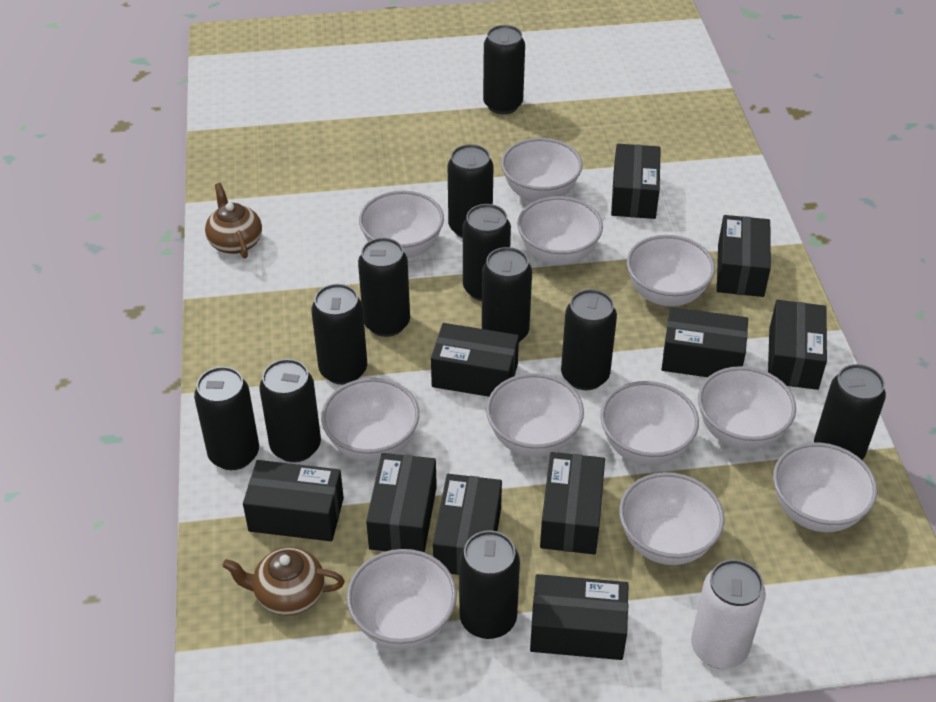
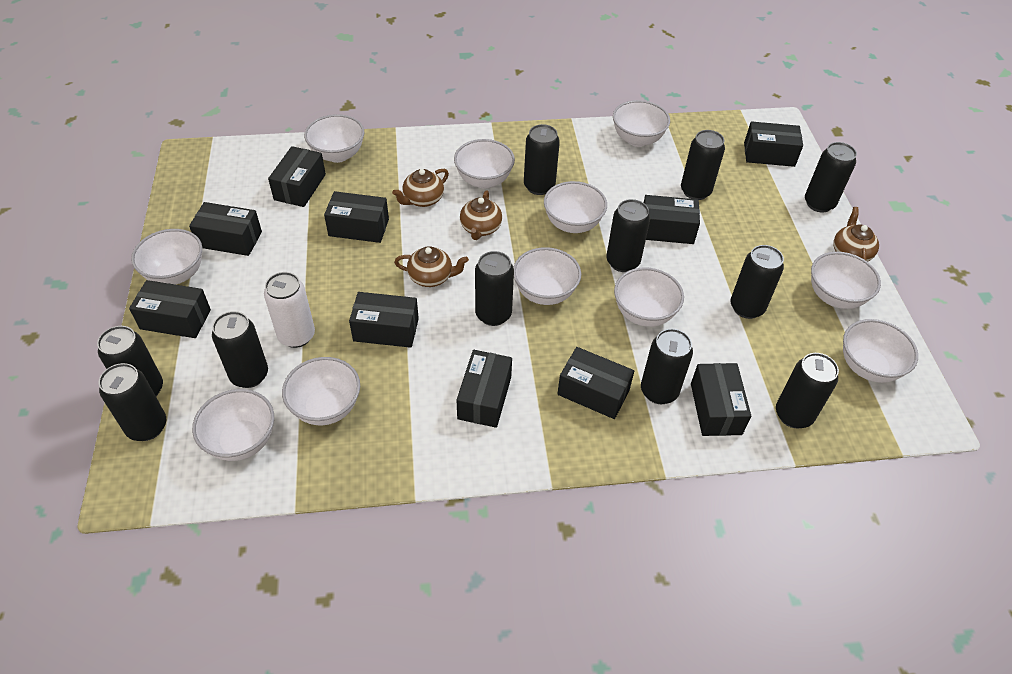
brown teapot: 2 -> 4

